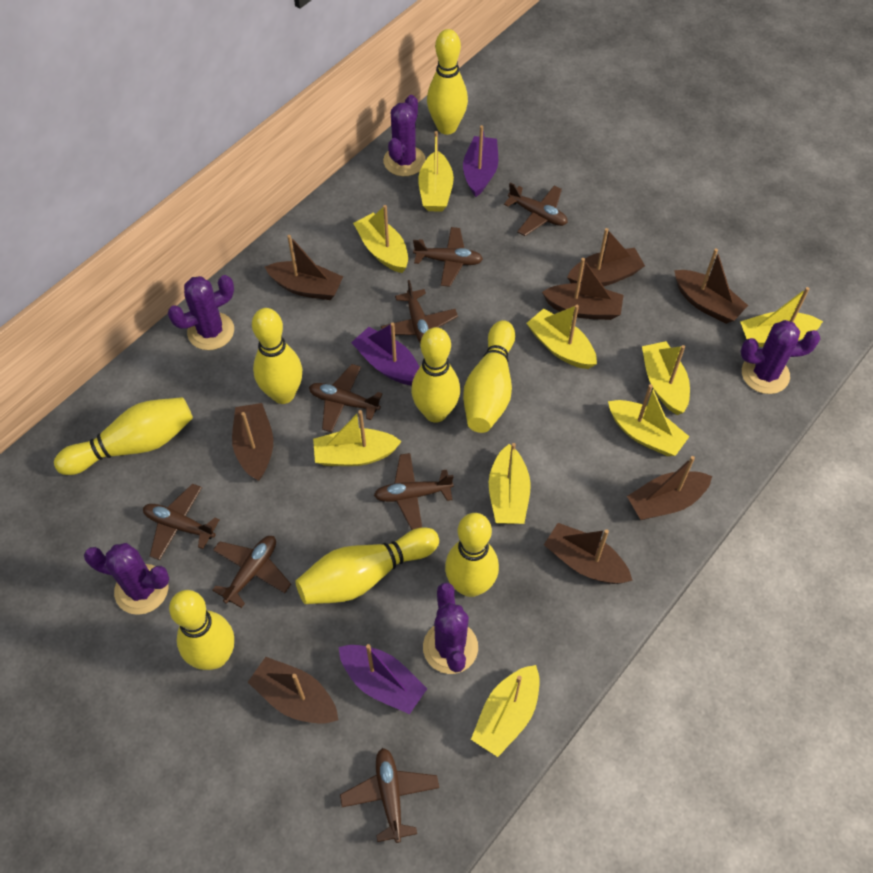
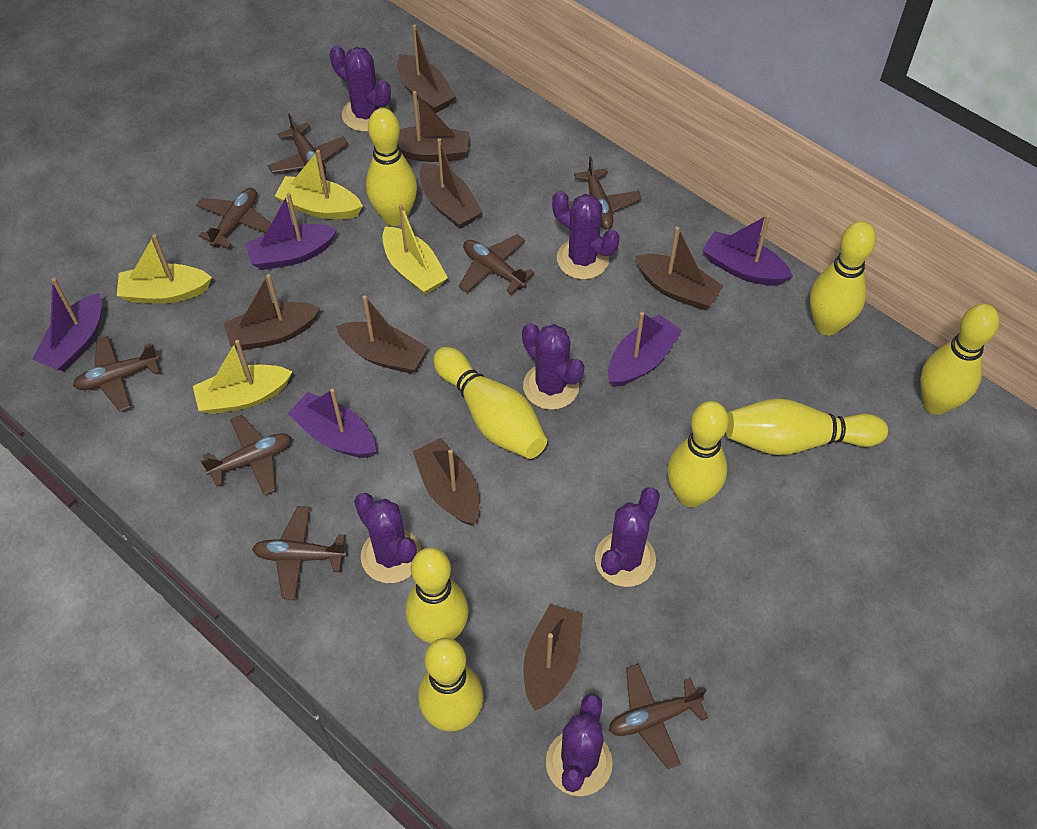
purple boat: 3 -> 5
purple cactus: 5 -> 6
yellow boat: 9 -> 4

